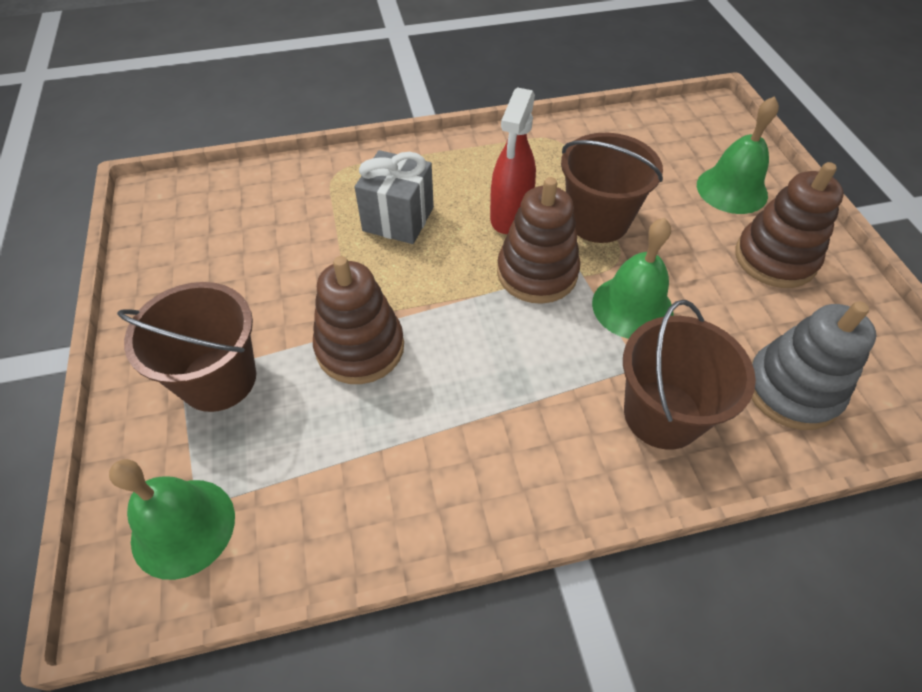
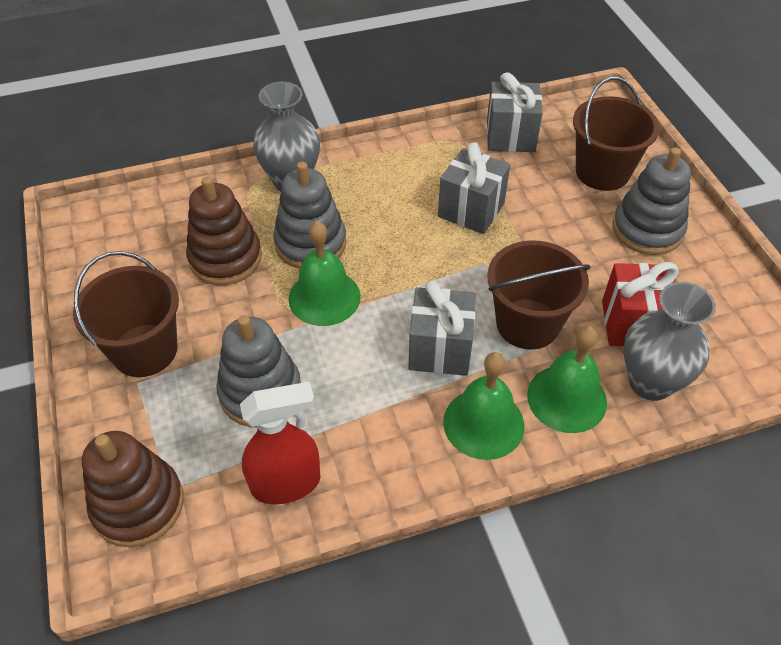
brown stacking toy: 3 -> 2
grey gift: 1 -> 3
grey stacking toy: 1 -> 3
grey vase: 0 -> 2
red gift: 0 -> 1

